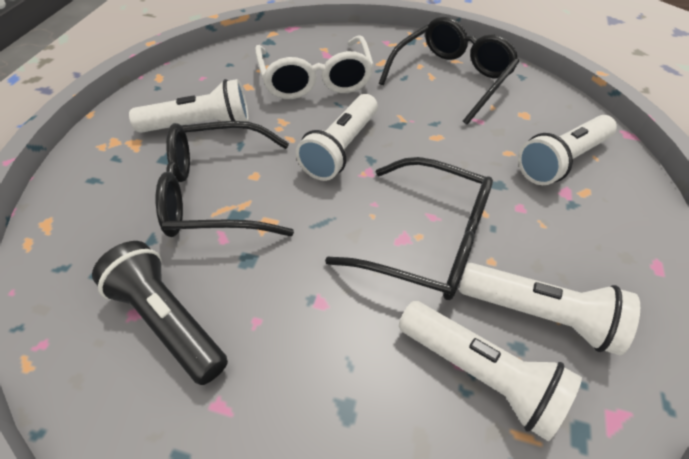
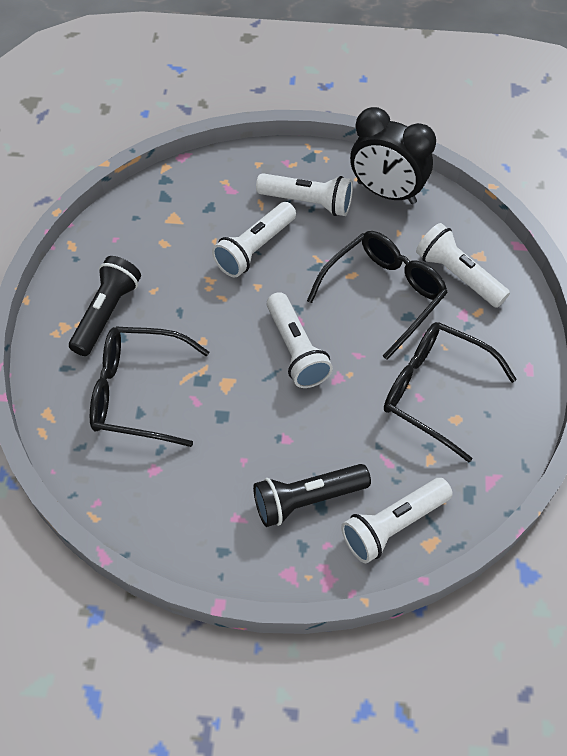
black clock: 0 -> 1
black flashlight: 1 -> 2
white glasses: 1 -> 0

